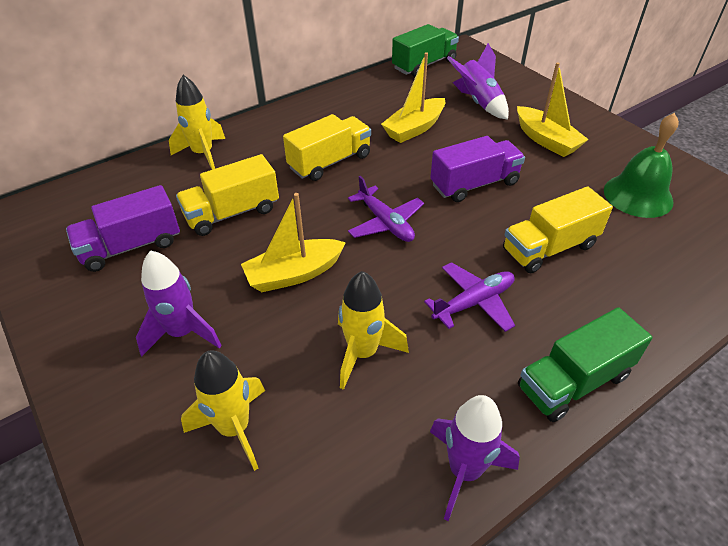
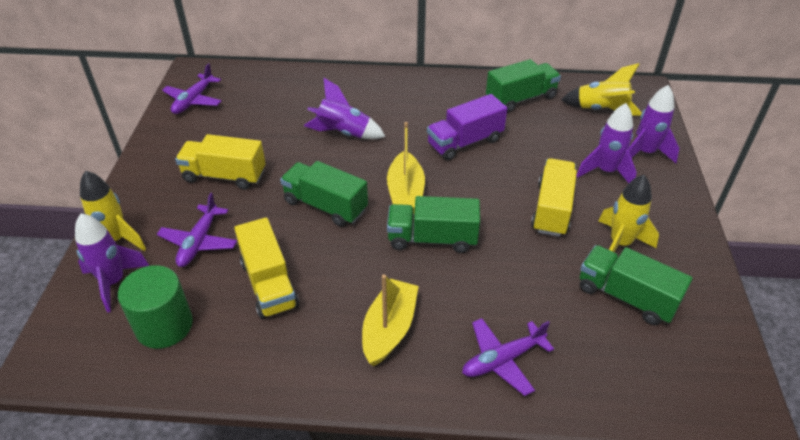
green bell: 1 -> 0
green cylinder: 0 -> 1
green truck: 2 -> 4
purple plane: 2 -> 3
purple rocket: 3 -> 4
purple truck: 2 -> 1
yellow boat: 3 -> 2

